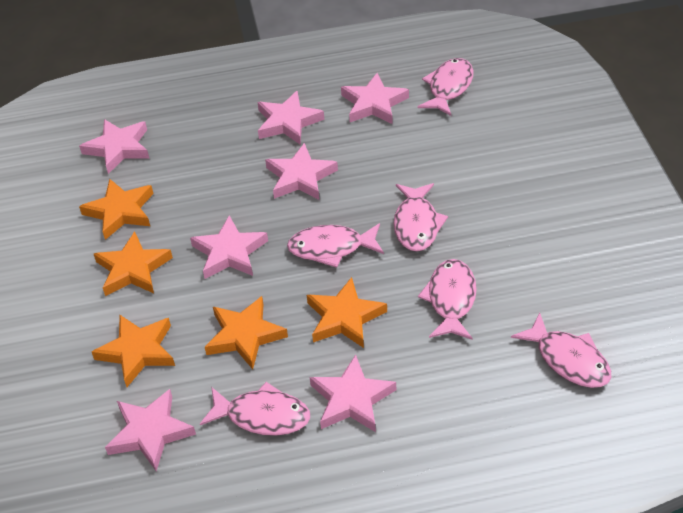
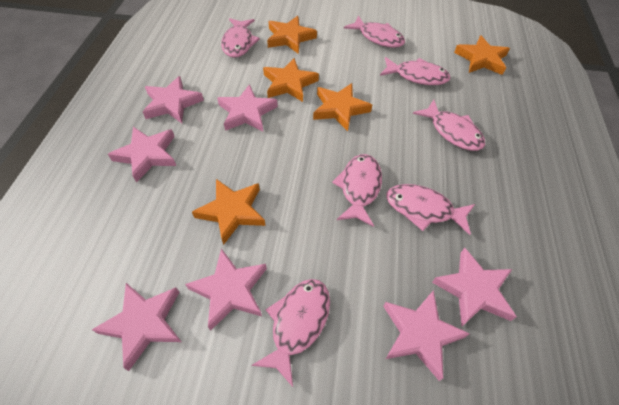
pink fish: 6 -> 7

